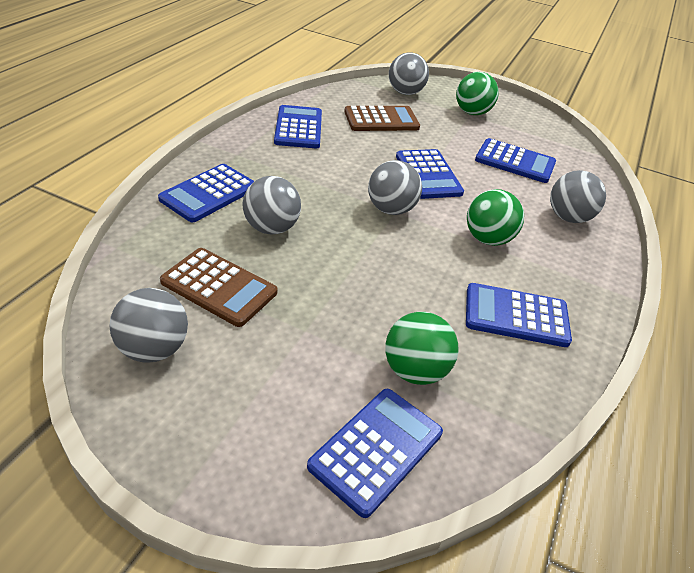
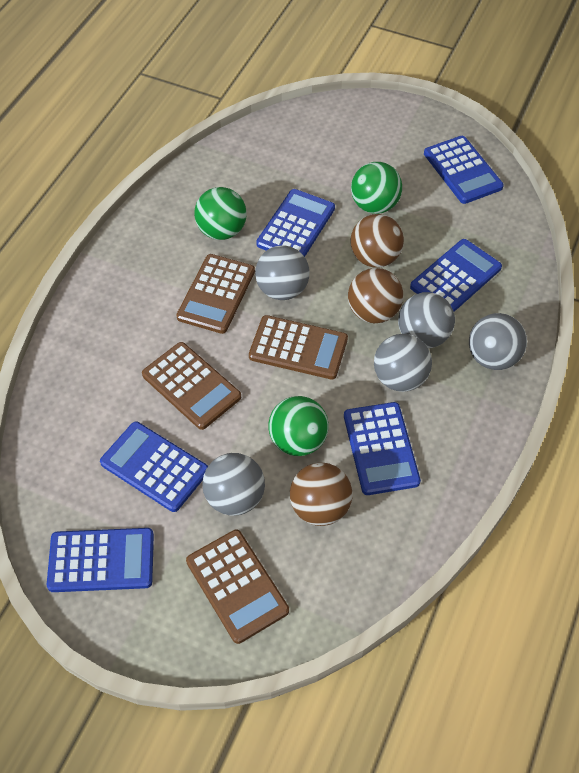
brown ball: 0 -> 3
brown calculator: 2 -> 4

